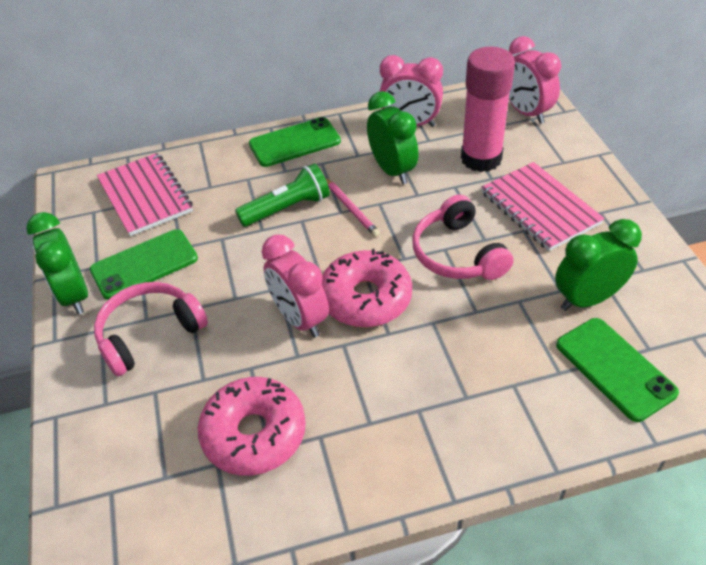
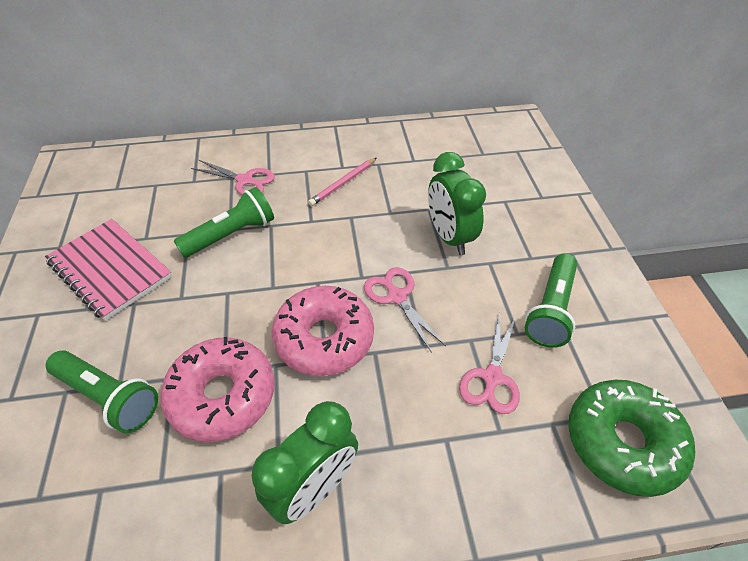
green clock: 3 -> 2
green donut: 0 -> 1
green flashlight: 1 -> 3
green phone: 3 -> 0
pink clock: 3 -> 0
pink glue stick: 1 -> 0
pink headphones: 2 -> 0
pink notebook: 2 -> 1
pink scissors: 0 -> 3

